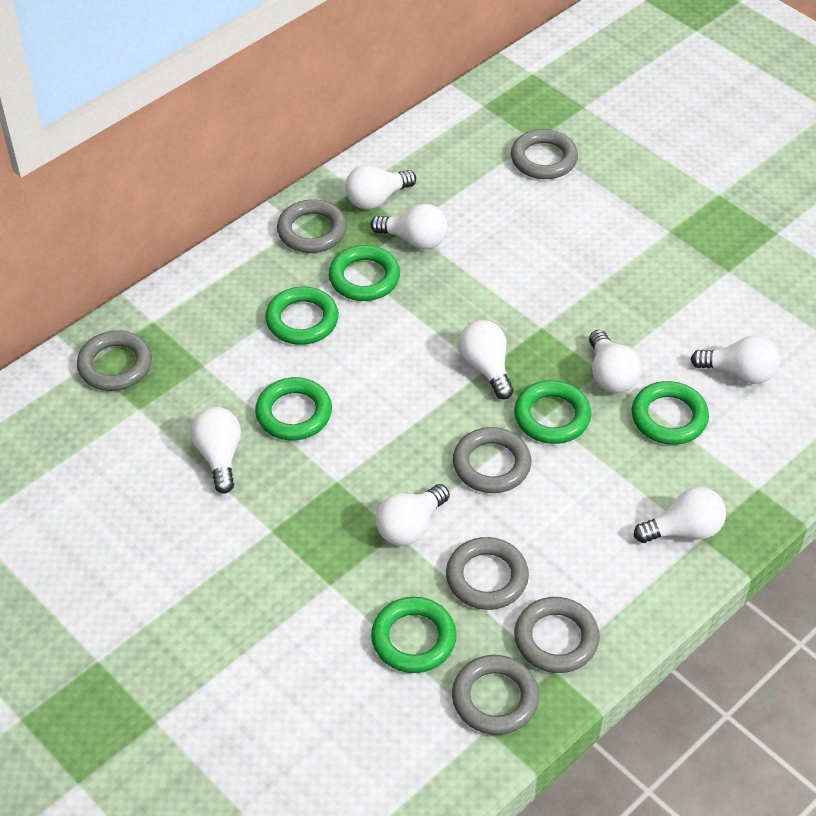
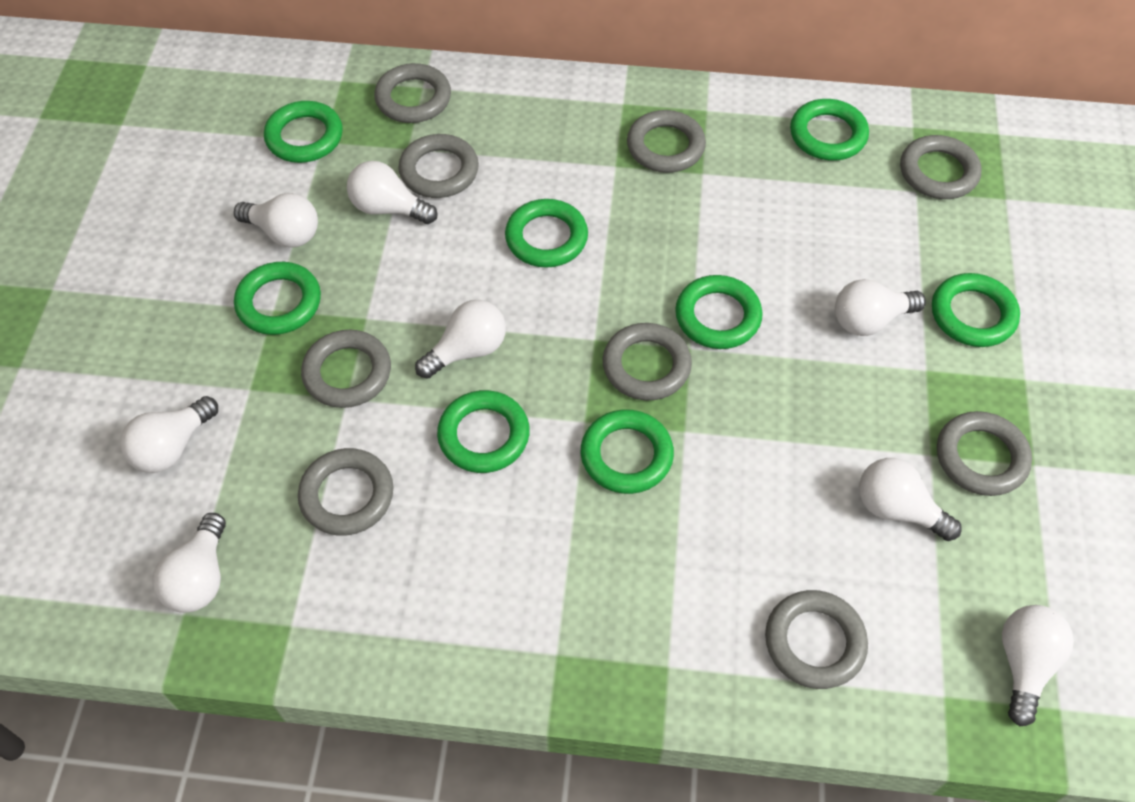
green ring: 6 -> 8
grey ring: 7 -> 9

